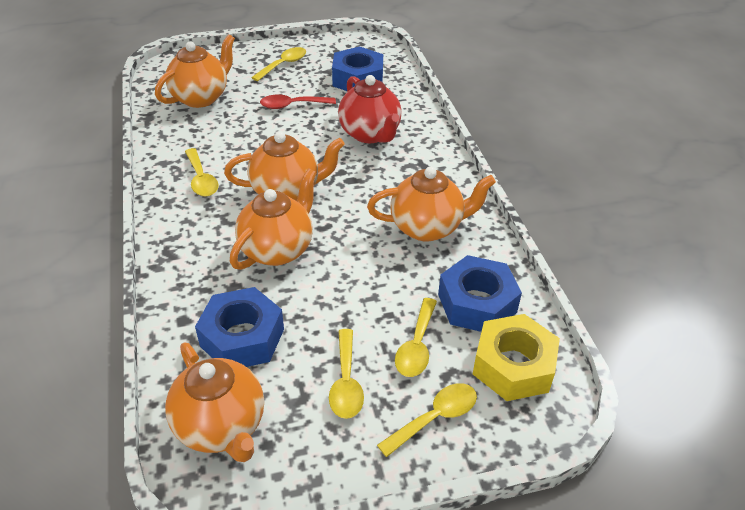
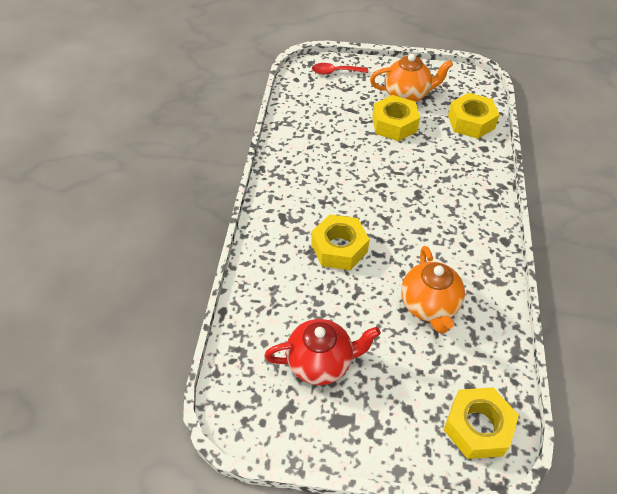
blue nut: 3 -> 0
orange teapot: 5 -> 2
yellow nut: 1 -> 4
yellow spoon: 5 -> 0

